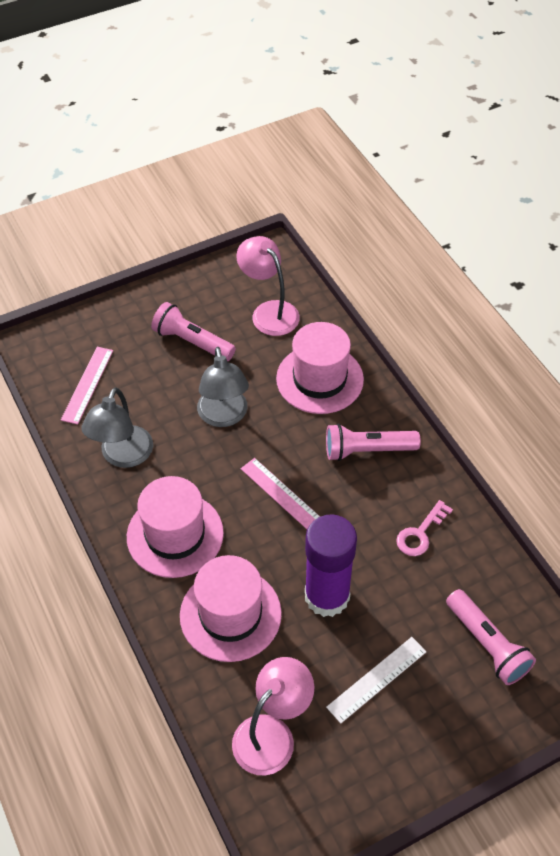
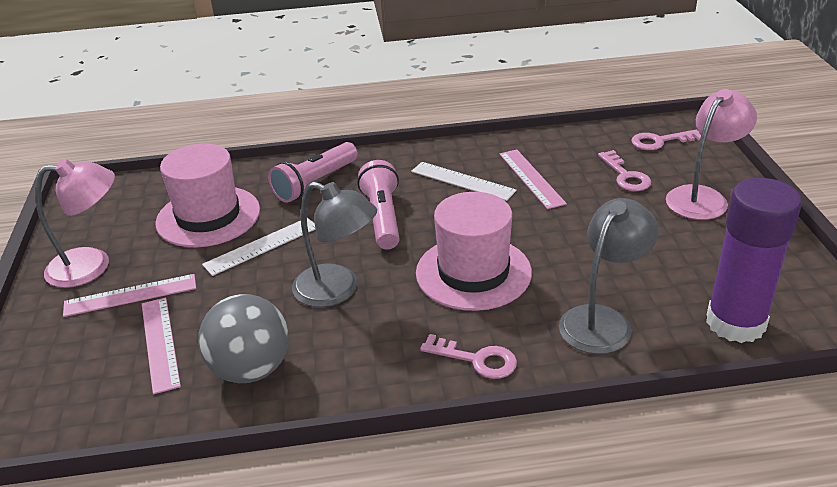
grey ball: 0 -> 1
pink flashlight: 3 -> 2
pink hat: 3 -> 2
pink key: 1 -> 3
pink ruler: 2 -> 3
white ruler: 1 -> 2

